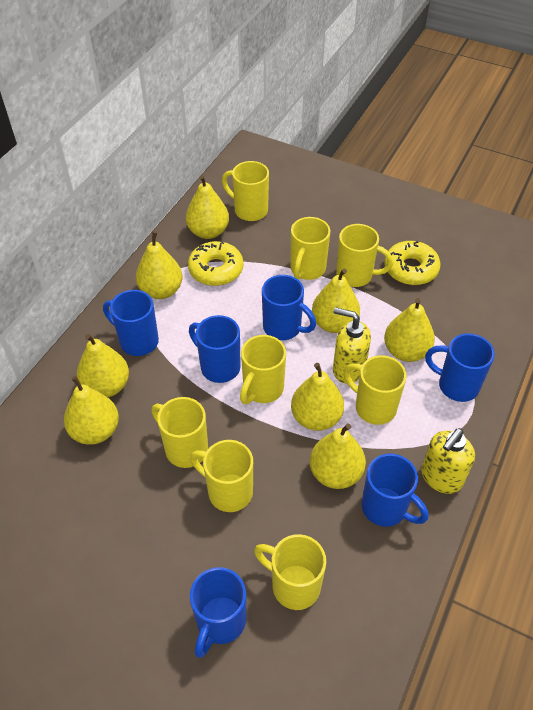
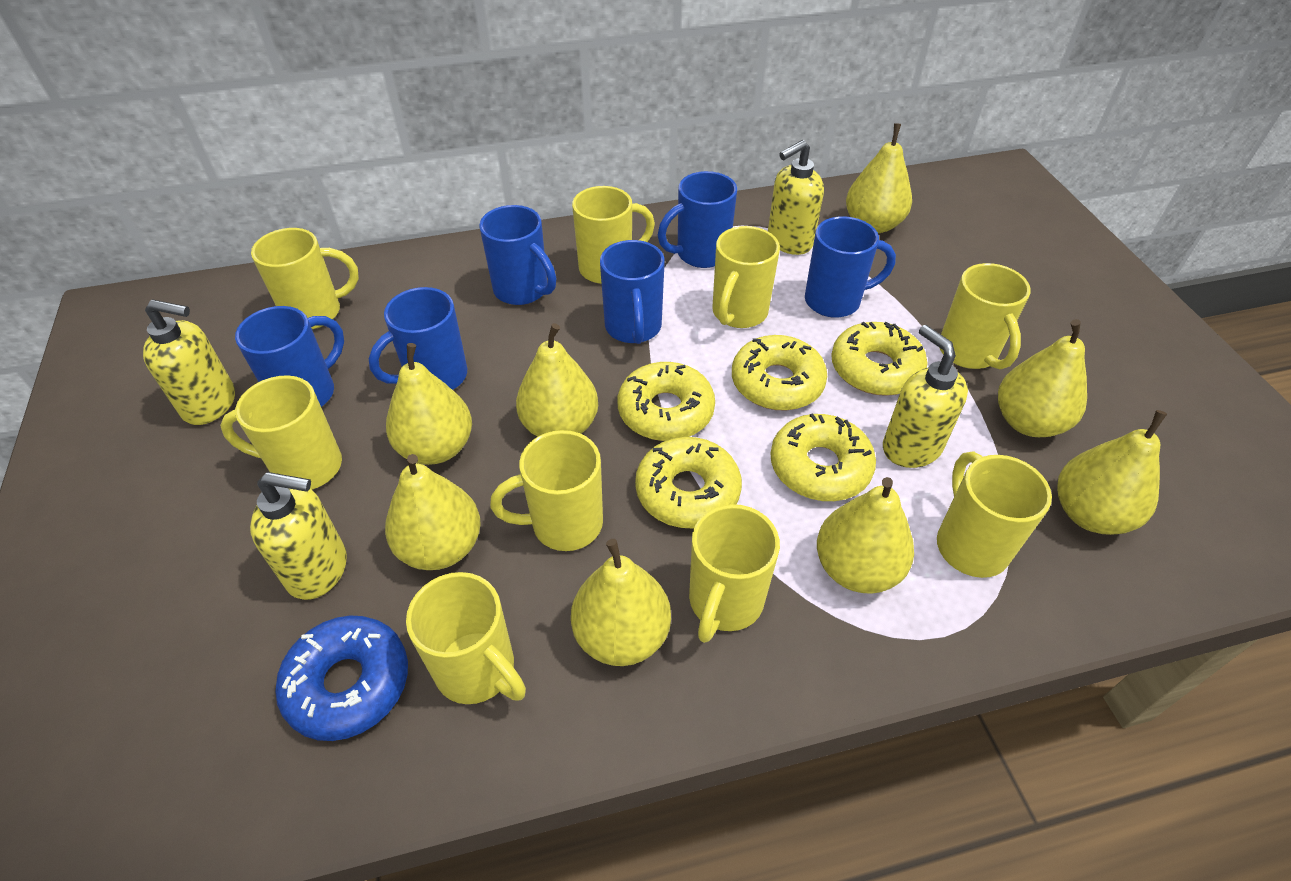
blue donut: 0 -> 1
yellow donut: 2 -> 5
yellow mug: 8 -> 9
yellow soap dispenser: 2 -> 4

